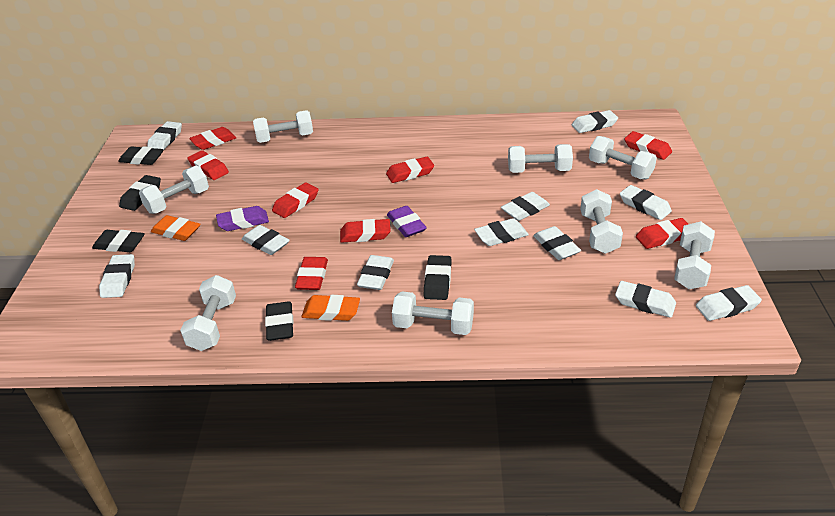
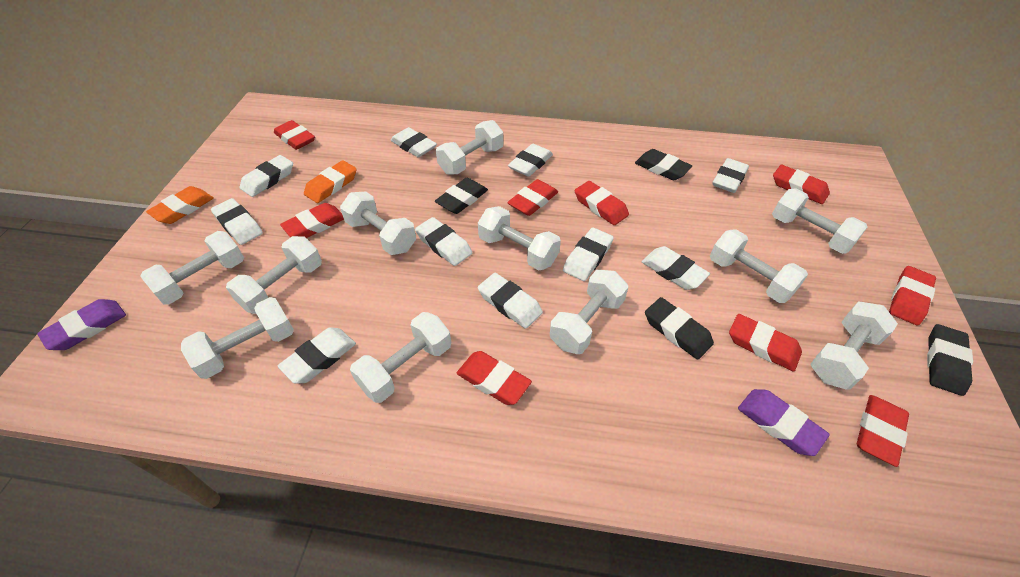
black eraser: 5 -> 4
red eraser: 8 -> 9
white dumbbell: 8 -> 11
white eraser: 11 -> 10

